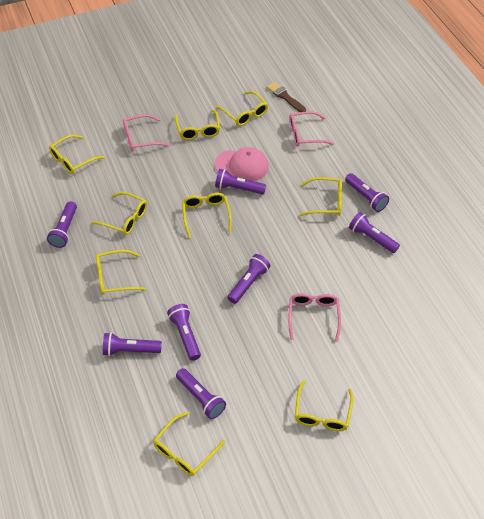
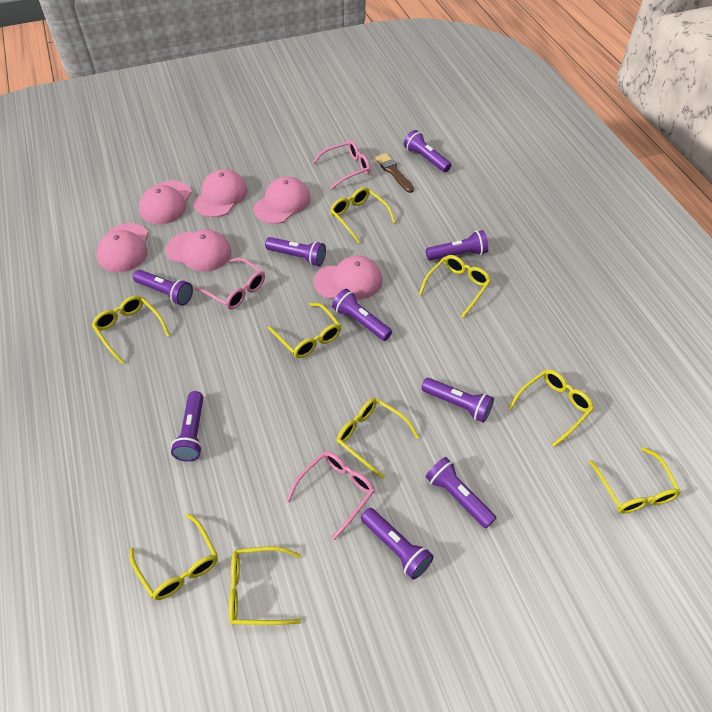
pink cap: 1 -> 6
purple flashlight: 8 -> 9

